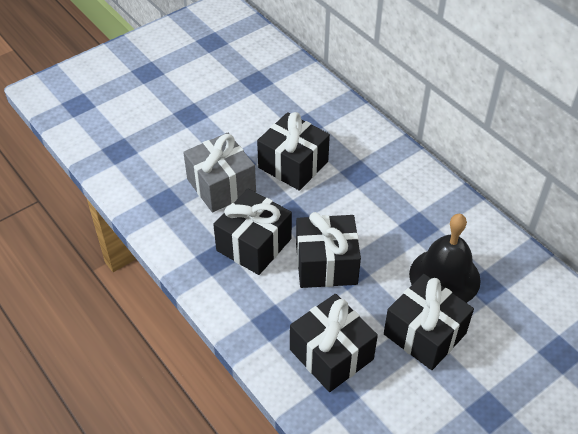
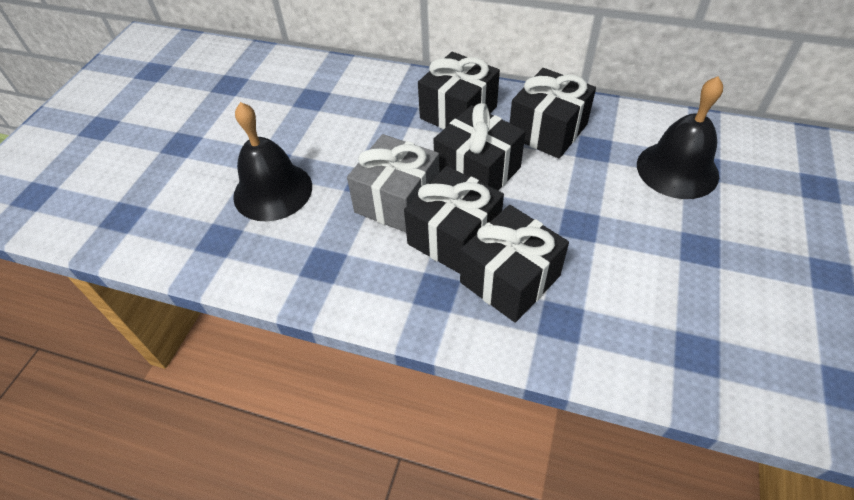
black bell: 1 -> 2

